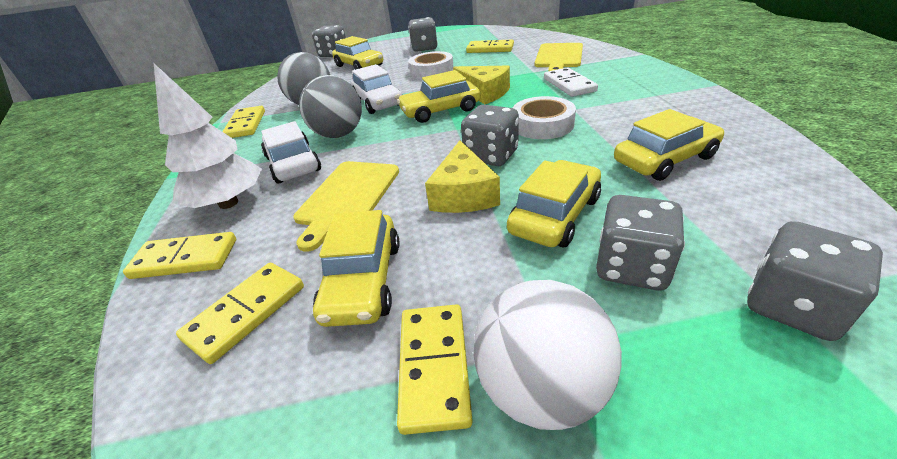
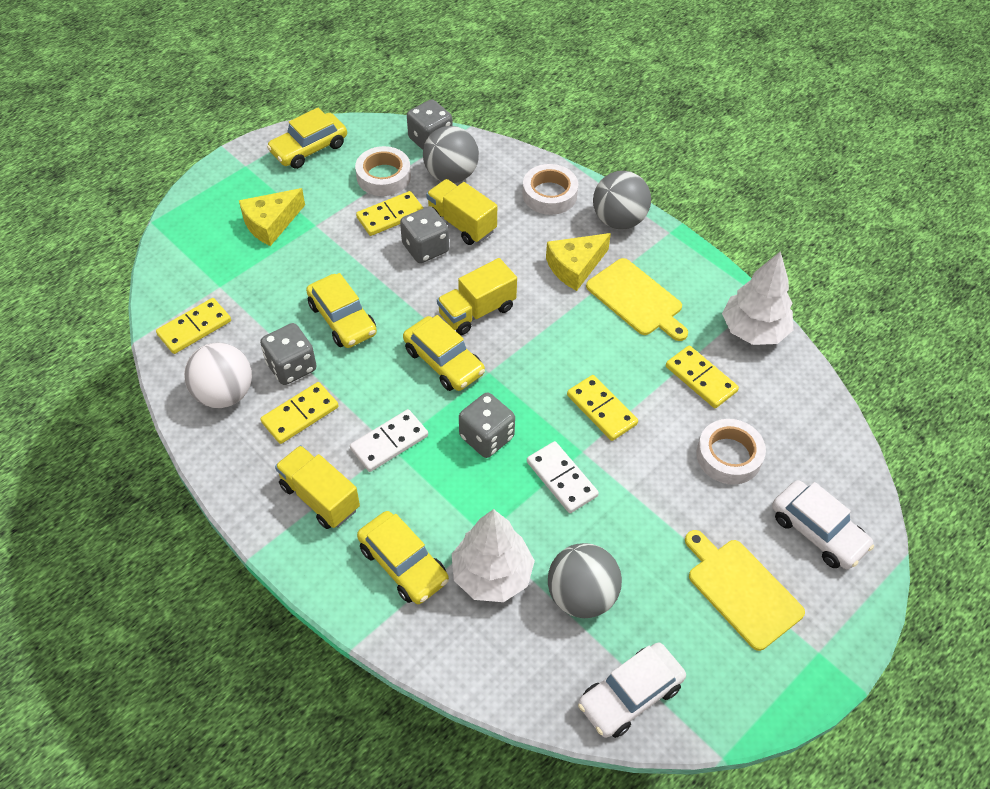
grey ball: 2 -> 3
grey dice: 5 -> 4
white domino: 1 -> 2
white tape: 2 -> 3
white tree: 1 -> 2
yellow car: 5 -> 4
yellow truck: 0 -> 3

